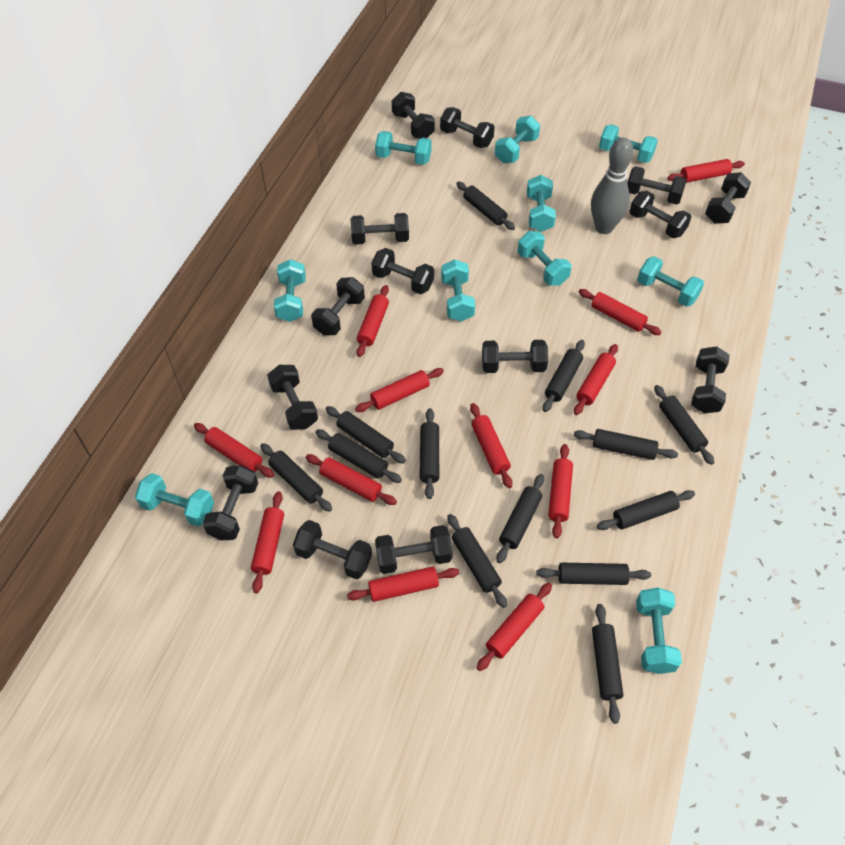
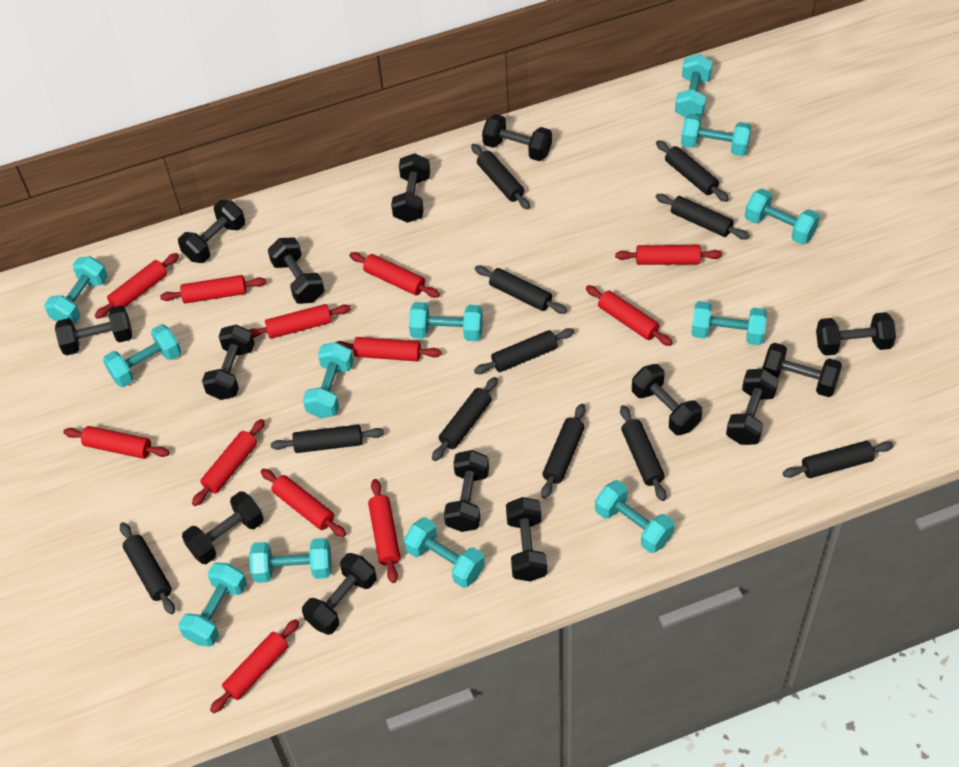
black rolling pin: 13 -> 11
grey bowling pin: 1 -> 0
turquoise dumbbell: 10 -> 12

